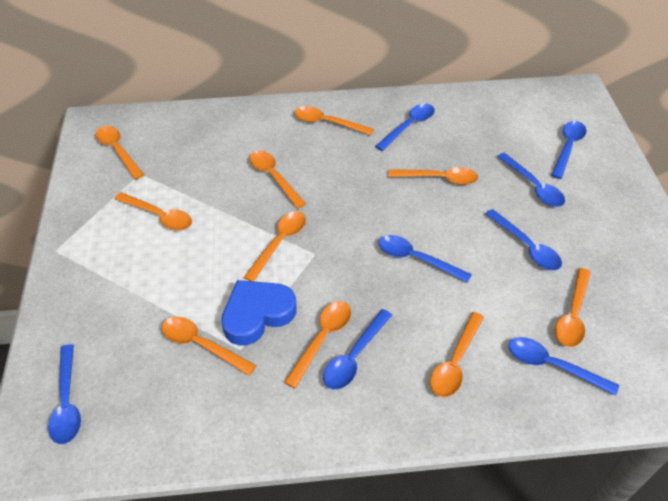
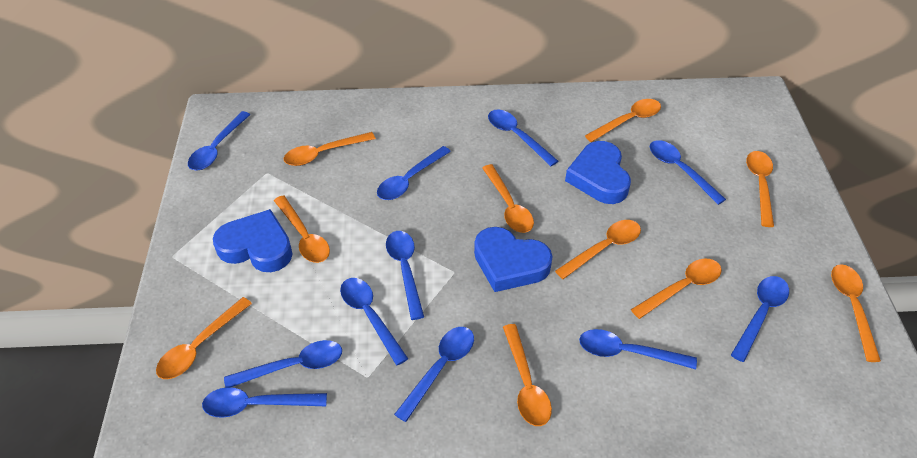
blue heart: 1 -> 3
blue spoon: 8 -> 11

